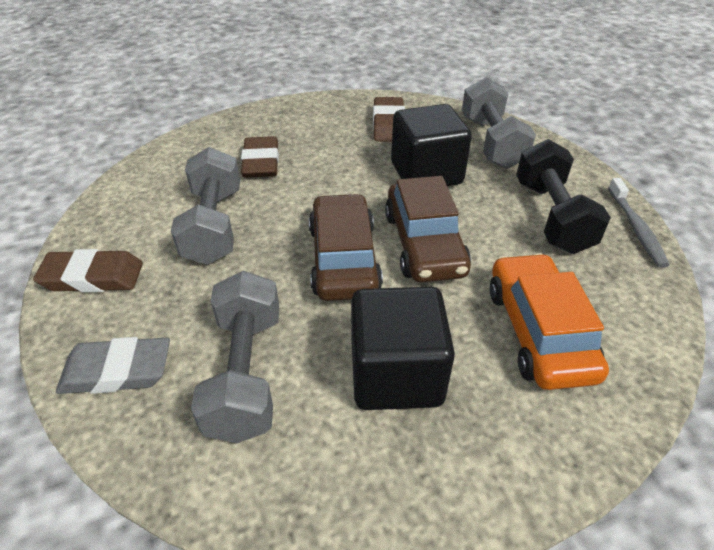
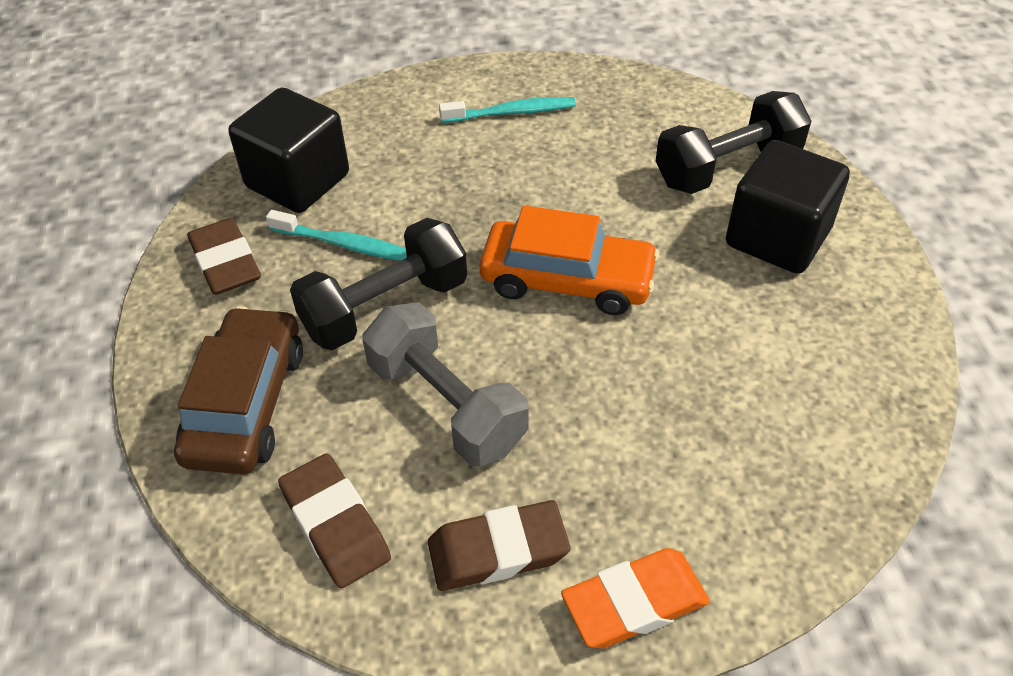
black dumbbell: 1 -> 2
brown car: 2 -> 1
grey dumbbell: 3 -> 1
grey eraser: 1 -> 0
grey toothbrush: 1 -> 0
orange eraser: 0 -> 1
turquoise toothbrush: 0 -> 2

